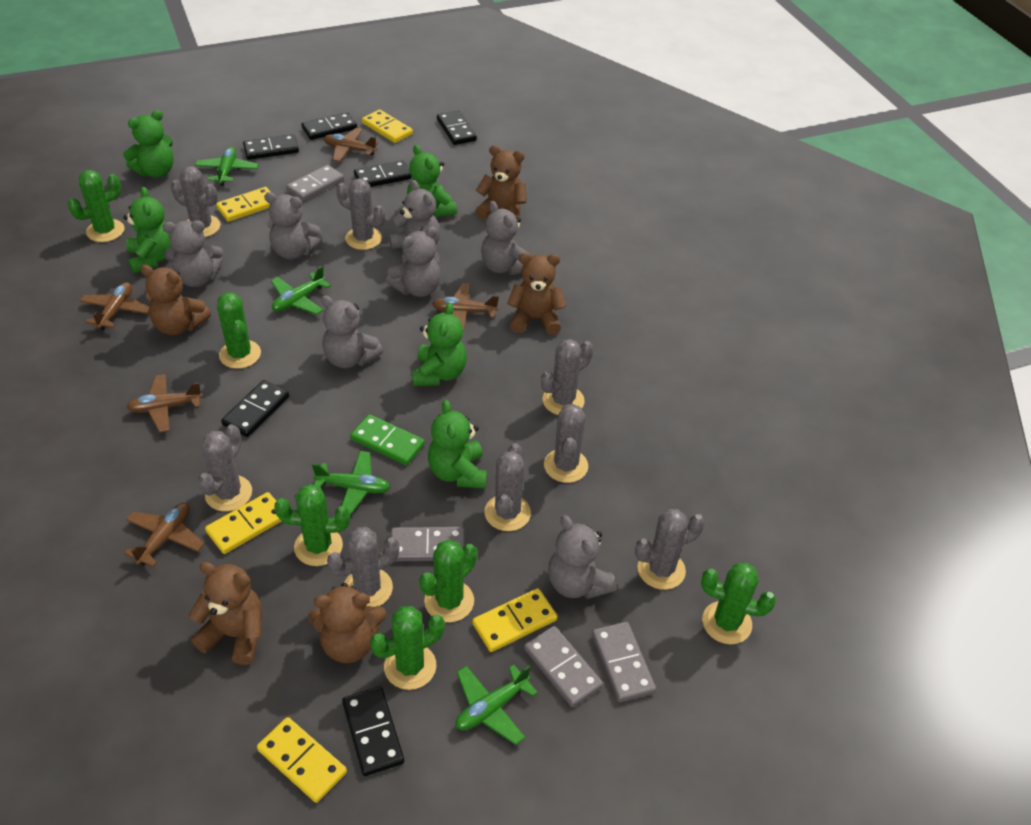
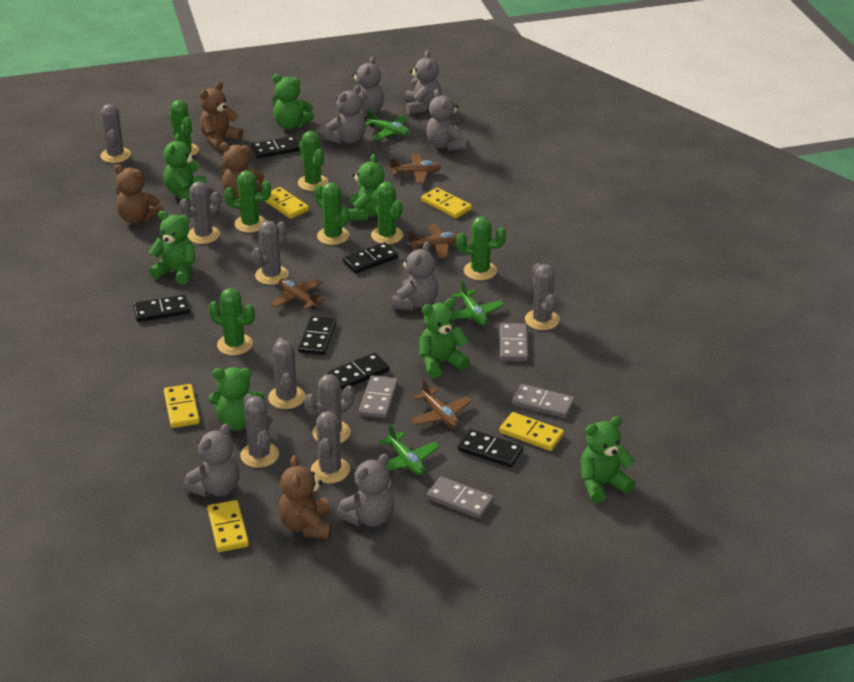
brown plane: 5 -> 4
brown teddy bear: 5 -> 4
green cactus: 6 -> 7
green domino: 1 -> 0
green plane: 4 -> 3
green teddy bear: 5 -> 7

